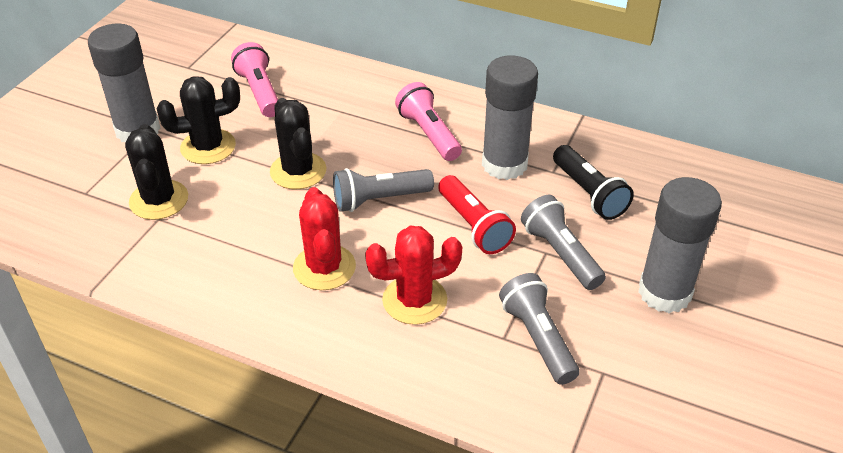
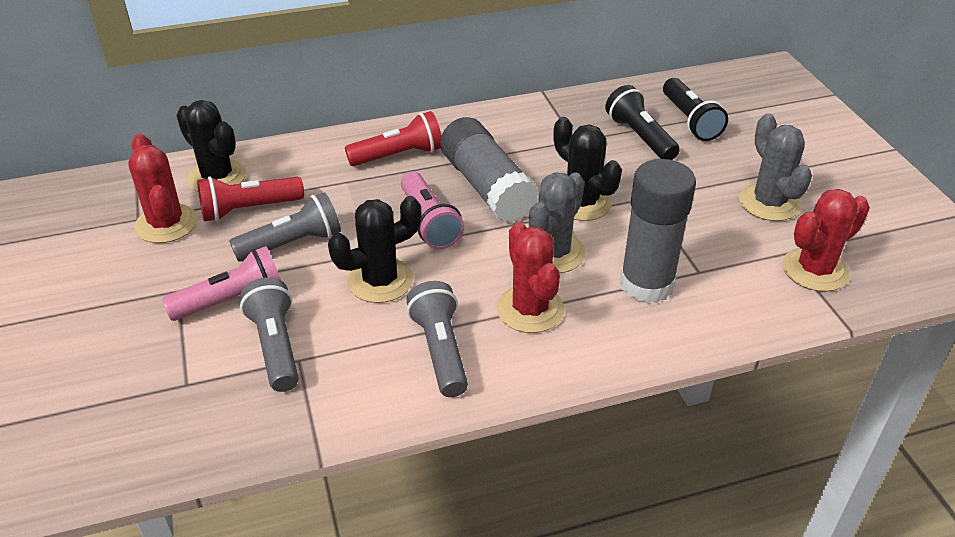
black flashlight: 1 -> 2
grey cactus: 0 -> 2
grey glue stick: 3 -> 2
red cactus: 2 -> 3
red flashlight: 1 -> 2

